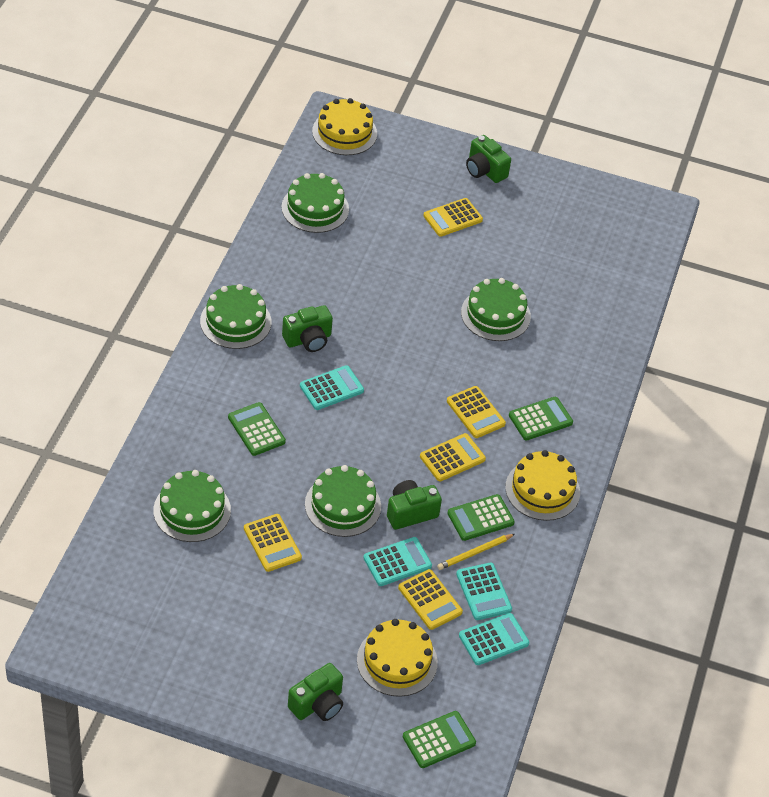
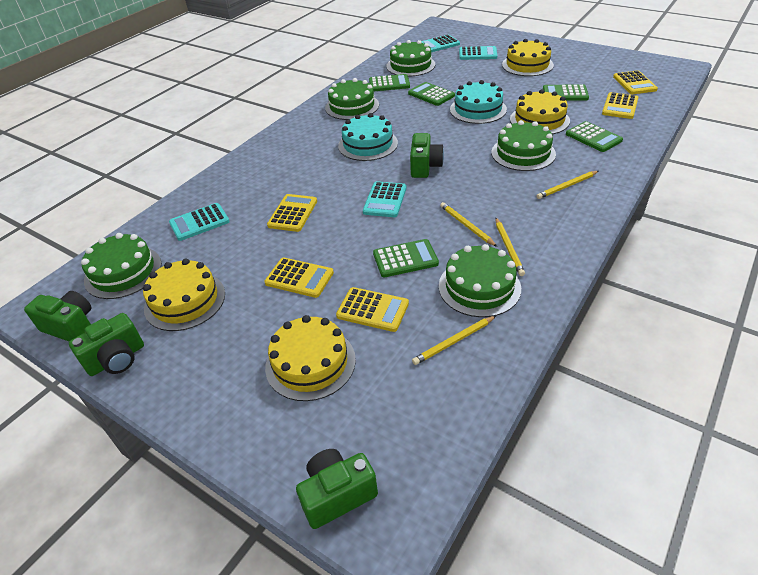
green calculator: 4 -> 5
turquoise cake: 0 -> 2
yellow cake: 3 -> 4
yellow pencil: 1 -> 4

